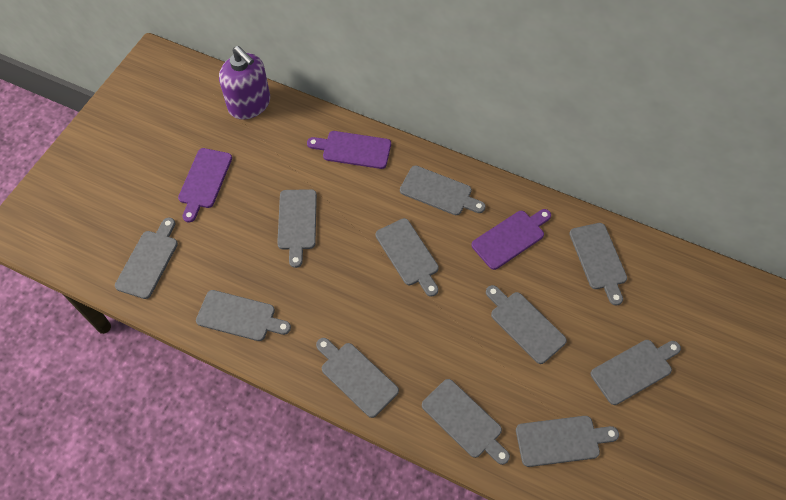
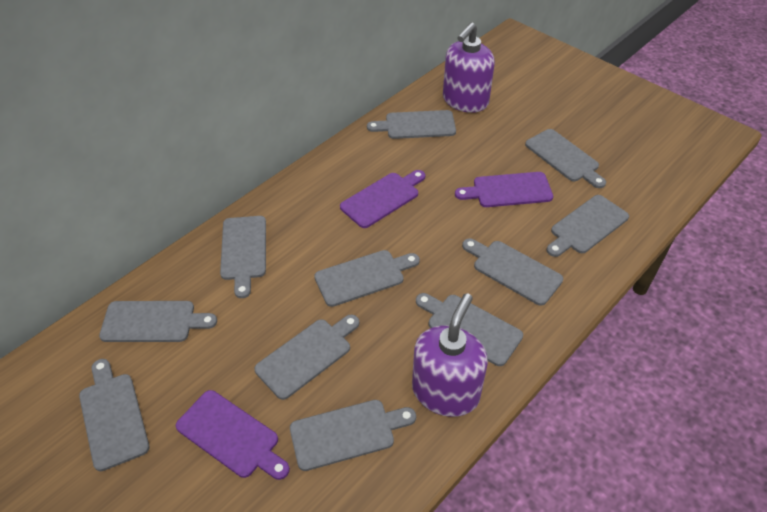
purple soap dispenser: 1 -> 2

